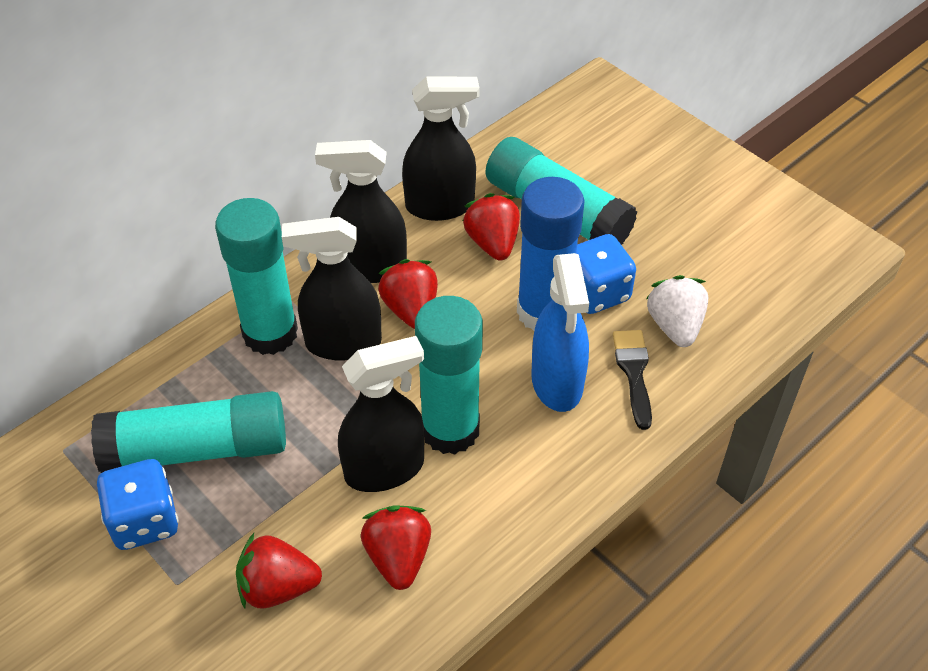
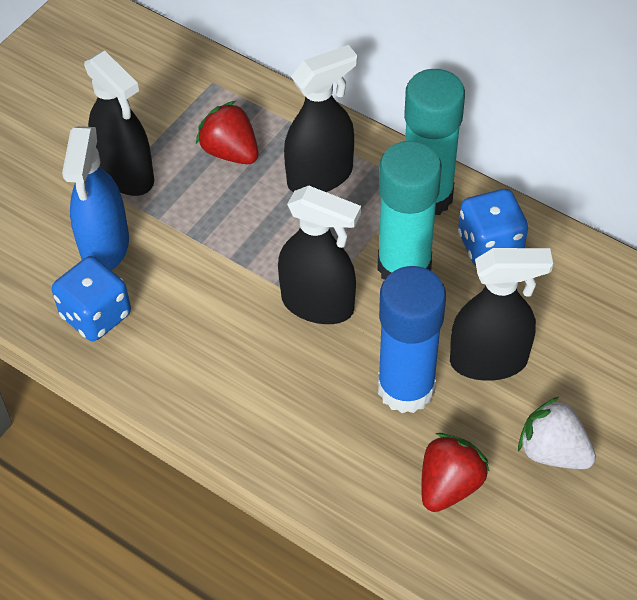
black brush: 1 -> 0
red strawberry: 4 -> 2
turquoise glue stick: 4 -> 2

